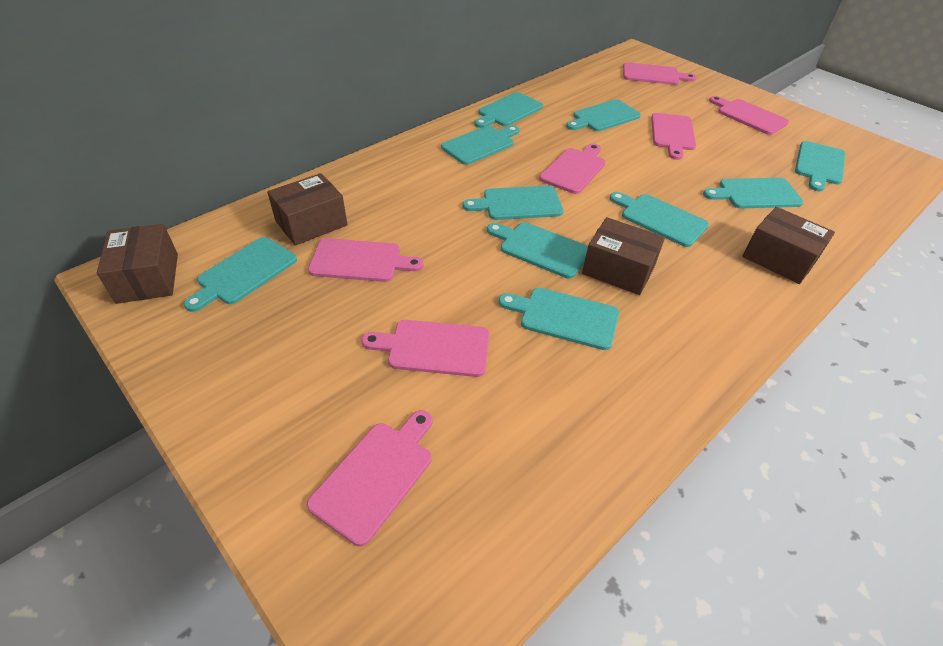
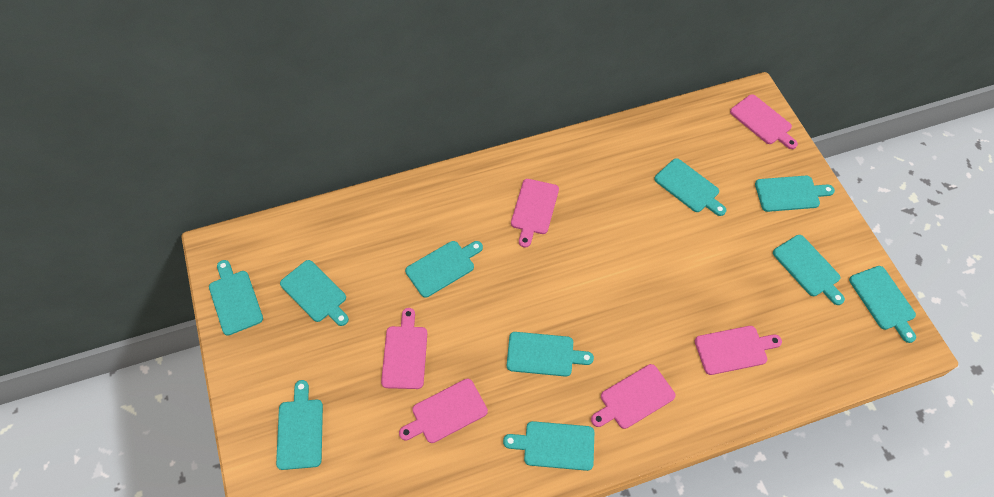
brown box: 4 -> 0
pink cutting board: 7 -> 6

